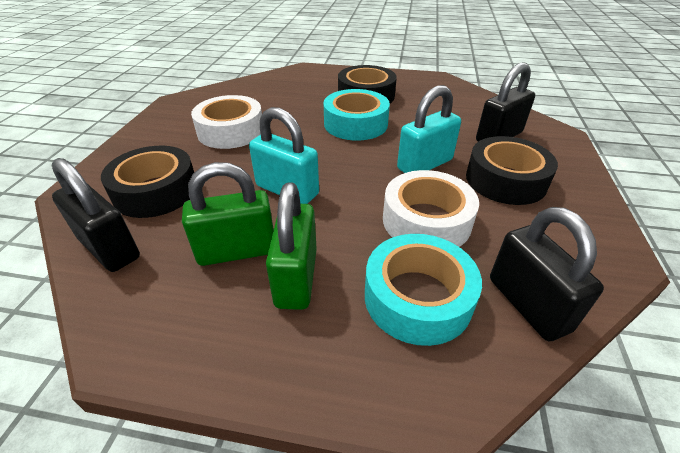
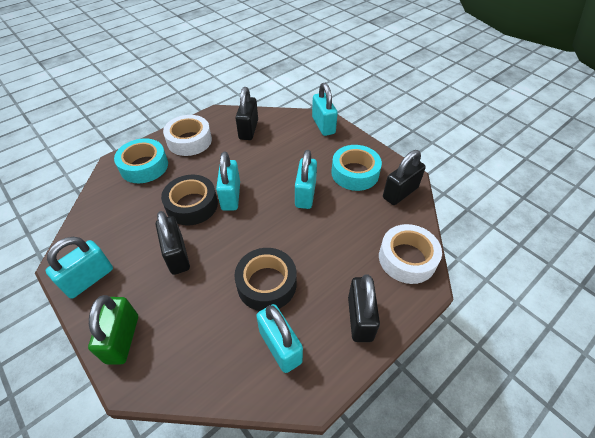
black padlock: 3 -> 4
black tape: 3 -> 2
green padlock: 2 -> 1
turquoise padlock: 2 -> 5

